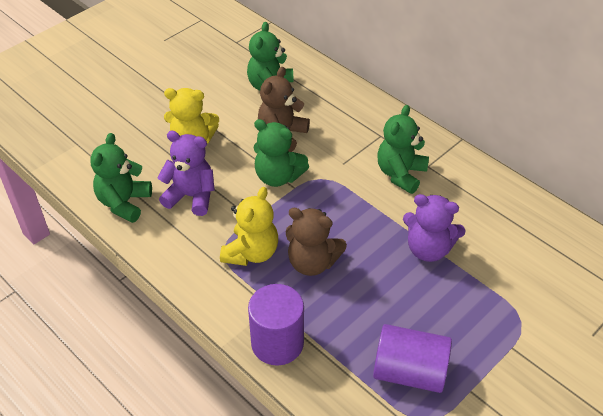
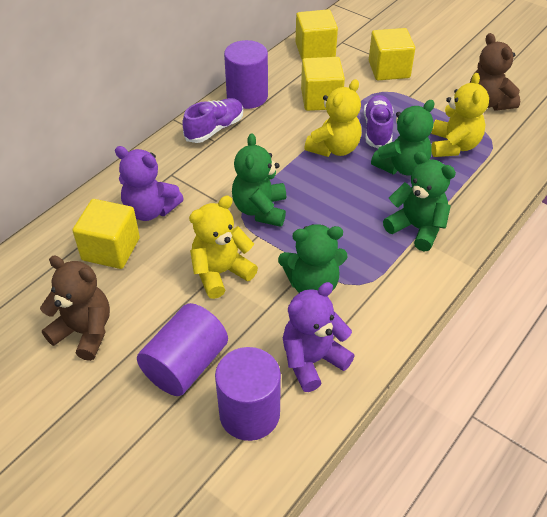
purple cylinder: 2 -> 3
purple shoe: 0 -> 2
yellow cube: 0 -> 4
yellow teddy bear: 2 -> 3

